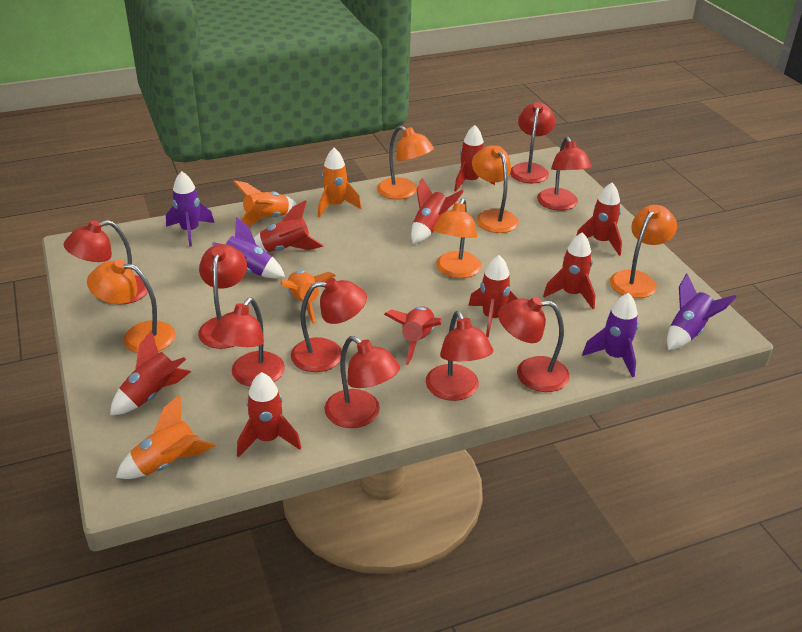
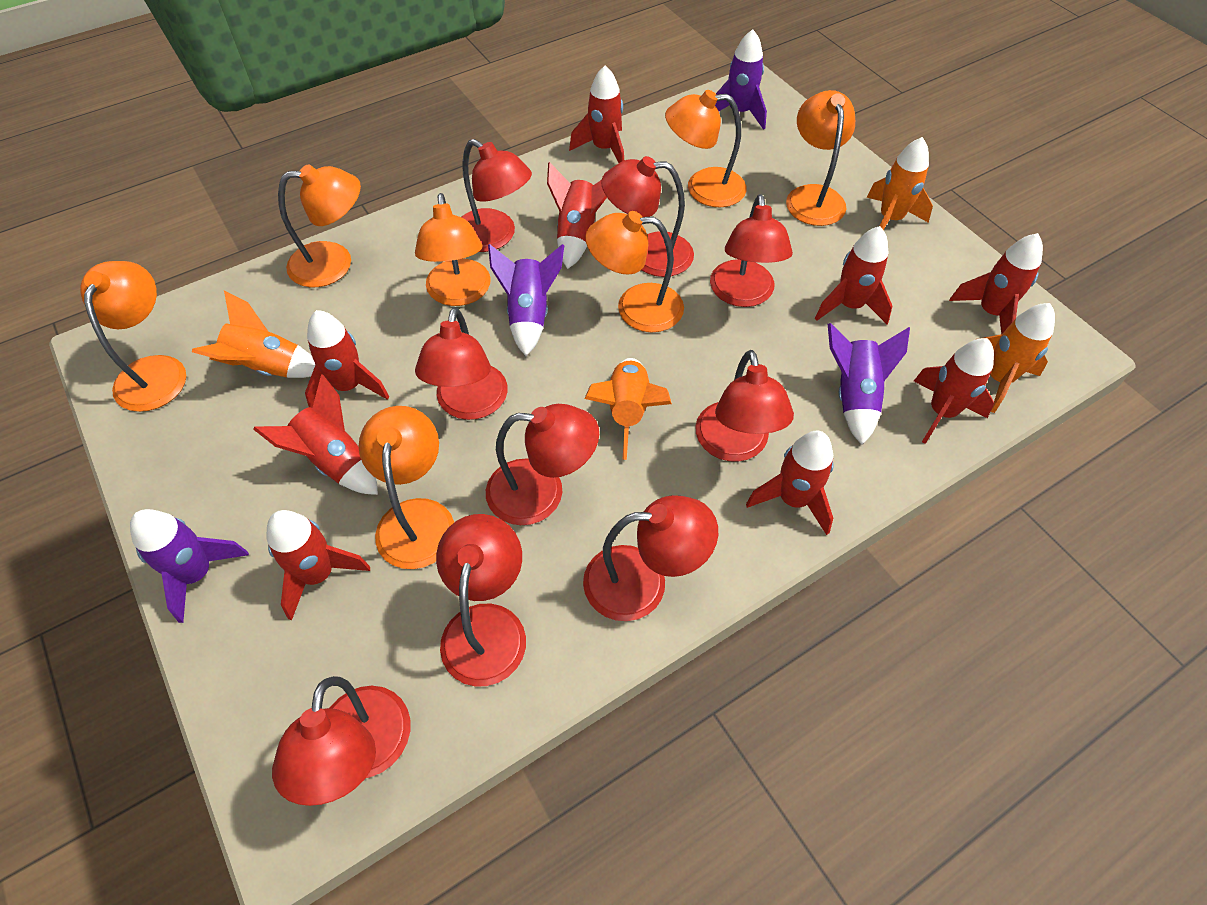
orange lamp: 5 -> 7

